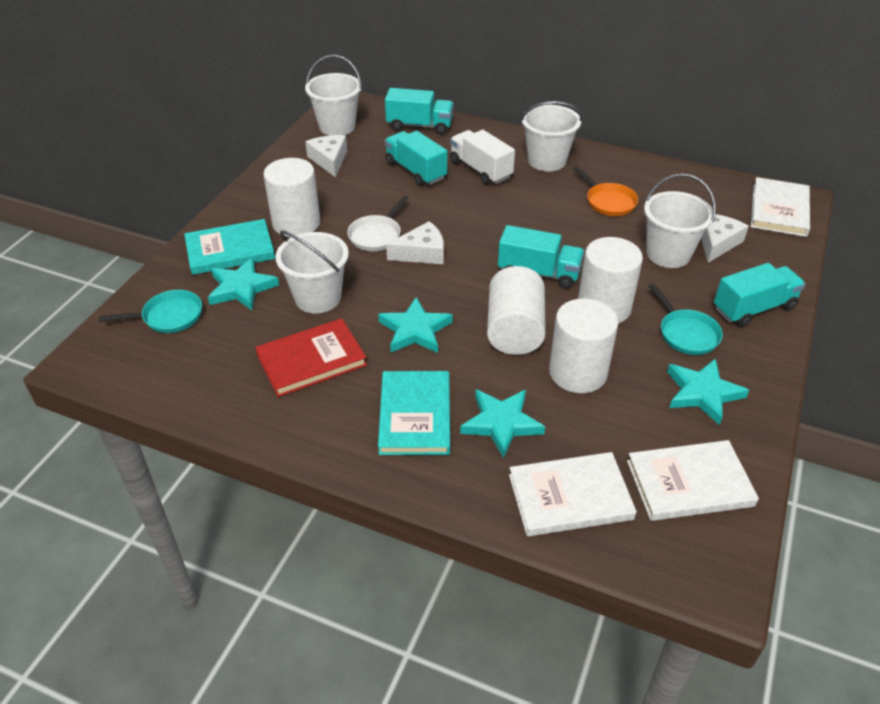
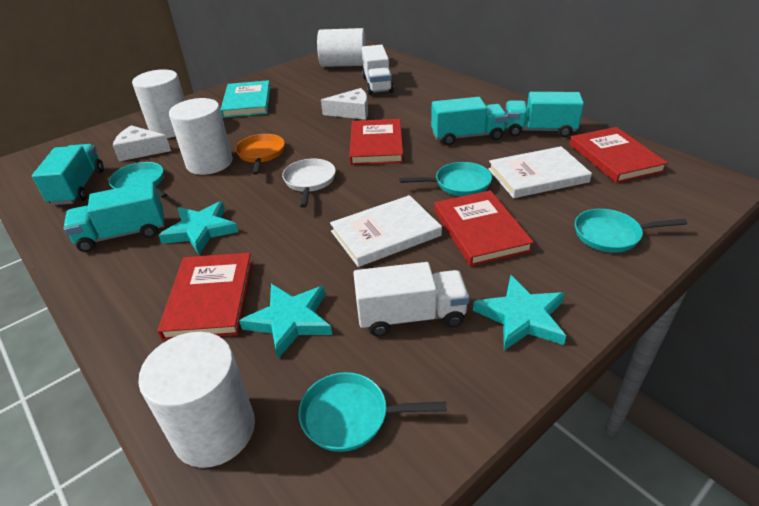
red book: 1 -> 4
turquoise book: 2 -> 1
turquoise pan: 2 -> 4
turquoise star: 4 -> 3
white book: 3 -> 2
white bucket: 4 -> 0
white cheese: 3 -> 2
white truck: 1 -> 2

